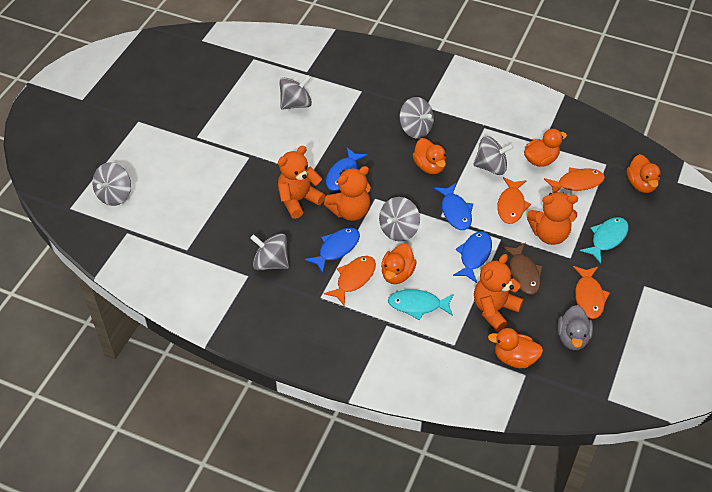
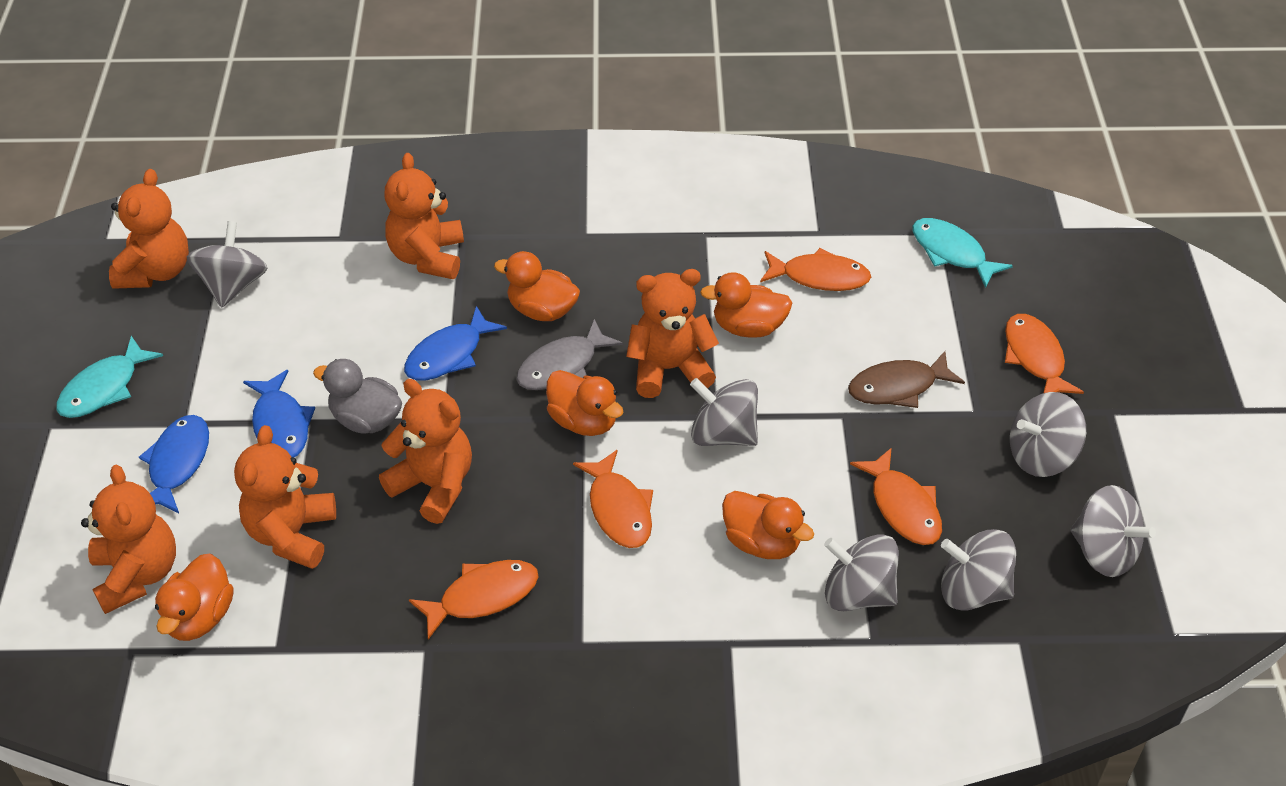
blue fish: 4 -> 3
grey fish: 0 -> 1
orange fish: 4 -> 5
orange teddy bear: 4 -> 6

